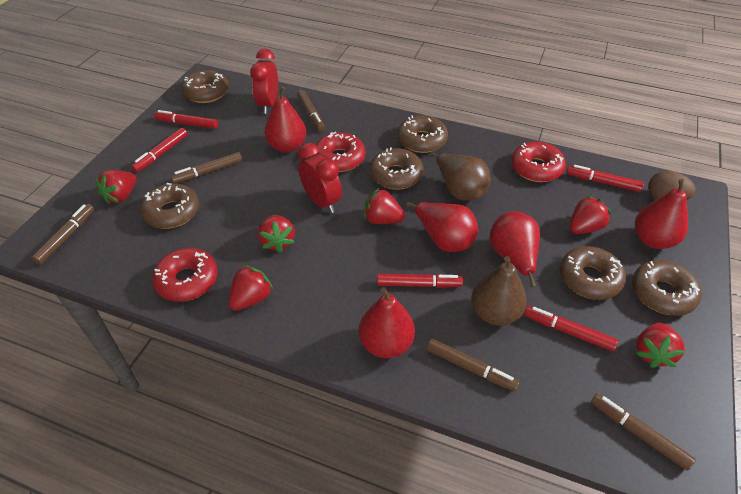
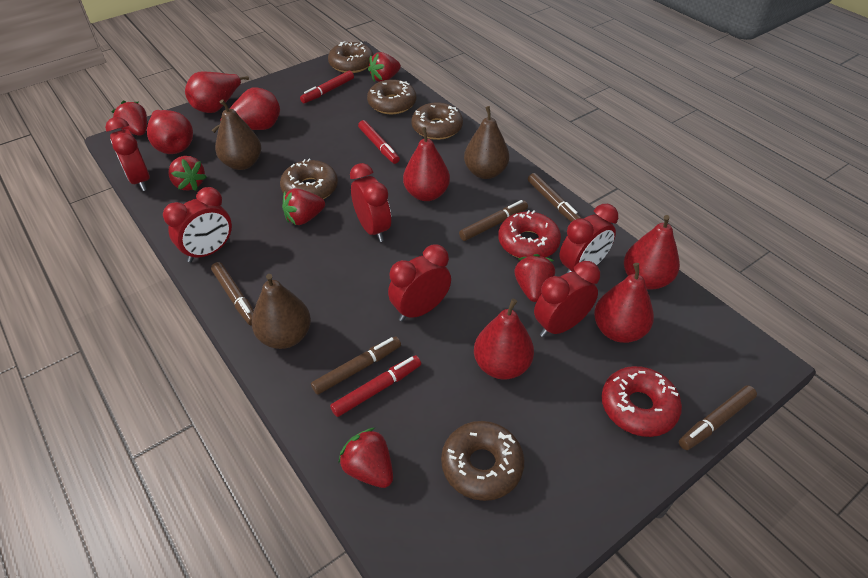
brown donut: 6 -> 5
brown egg: 1 -> 0
brown pear: 2 -> 3
red clock: 2 -> 6
red donut: 3 -> 2
red marker: 5 -> 3
red pear: 5 -> 7

